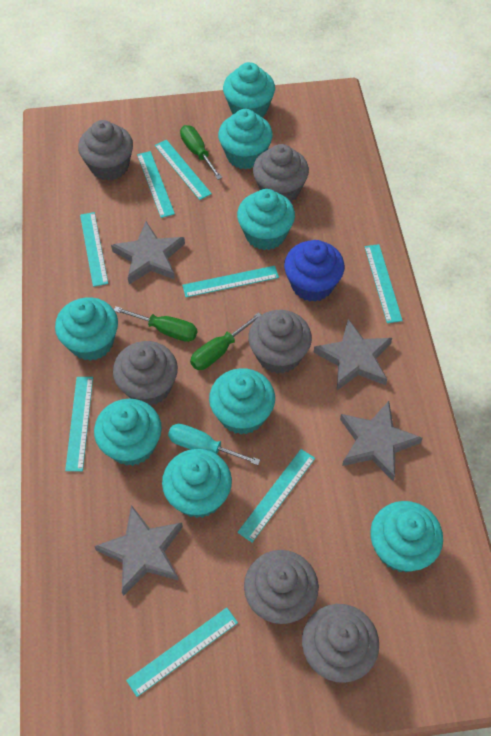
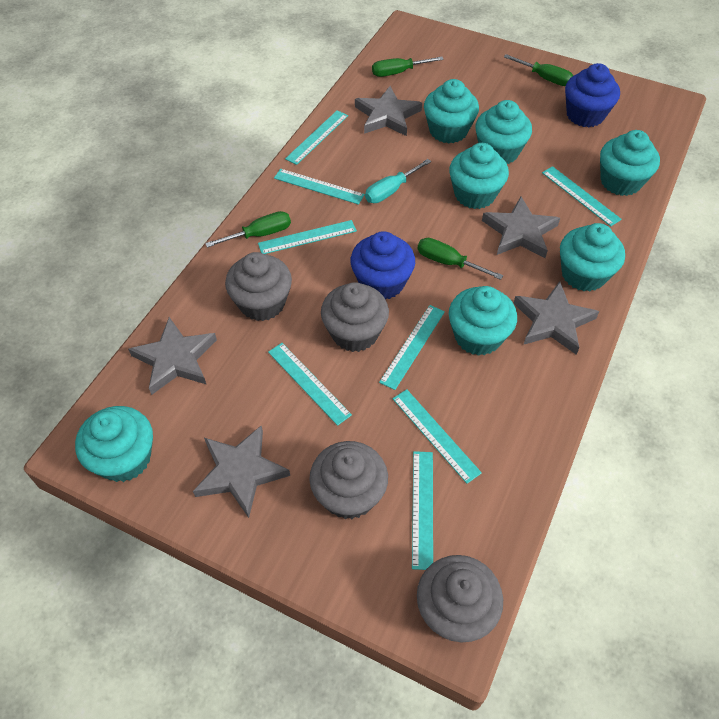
blue cupcake: 1 -> 2
green screwdriver: 3 -> 4
grey cupcake: 6 -> 4
grey star: 4 -> 5
turquoise cupcake: 8 -> 7

